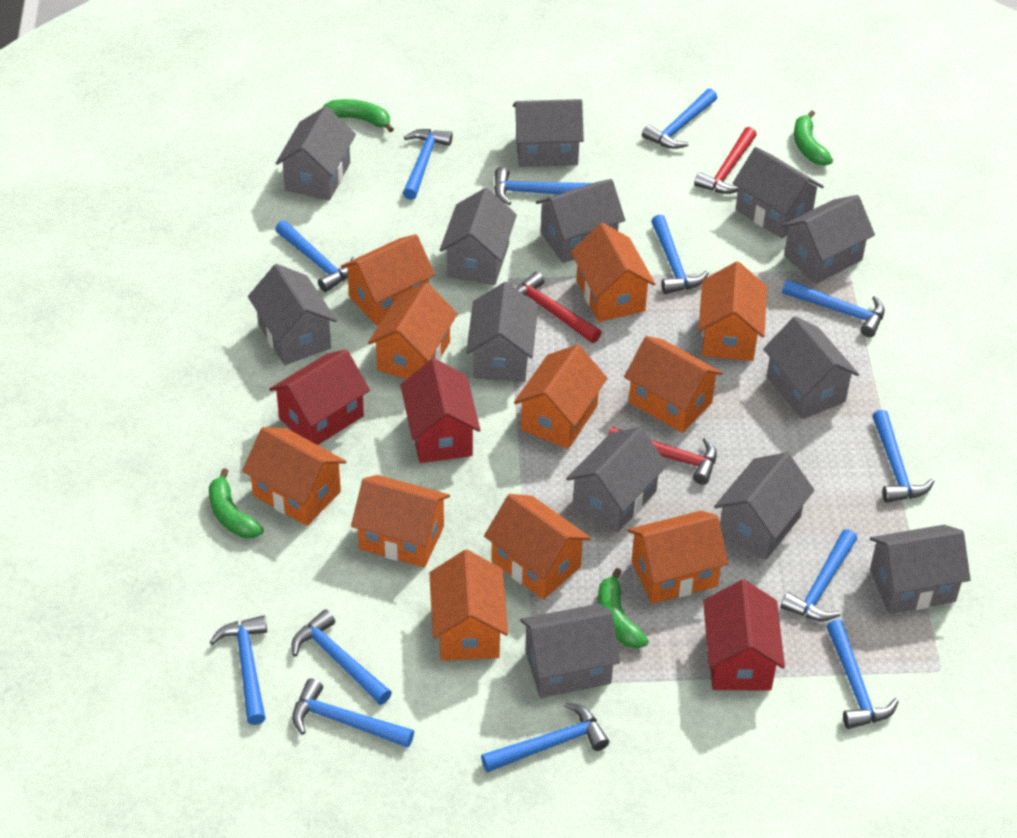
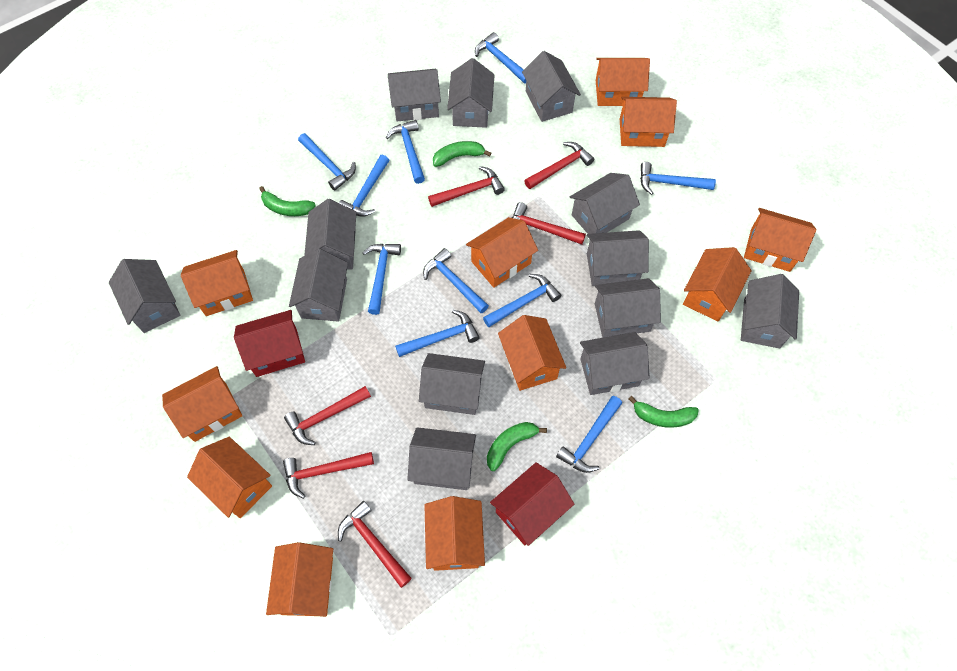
blue hammer: 13 -> 10
red hammer: 3 -> 6
red house: 3 -> 2

